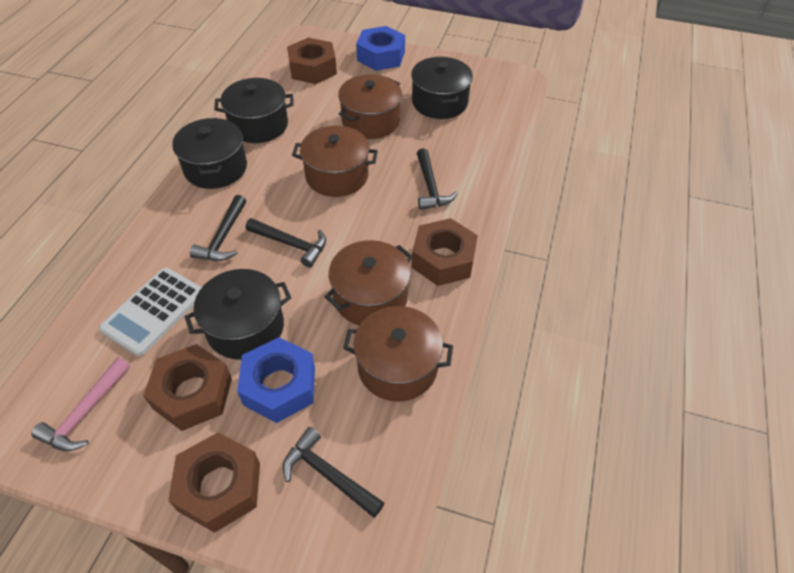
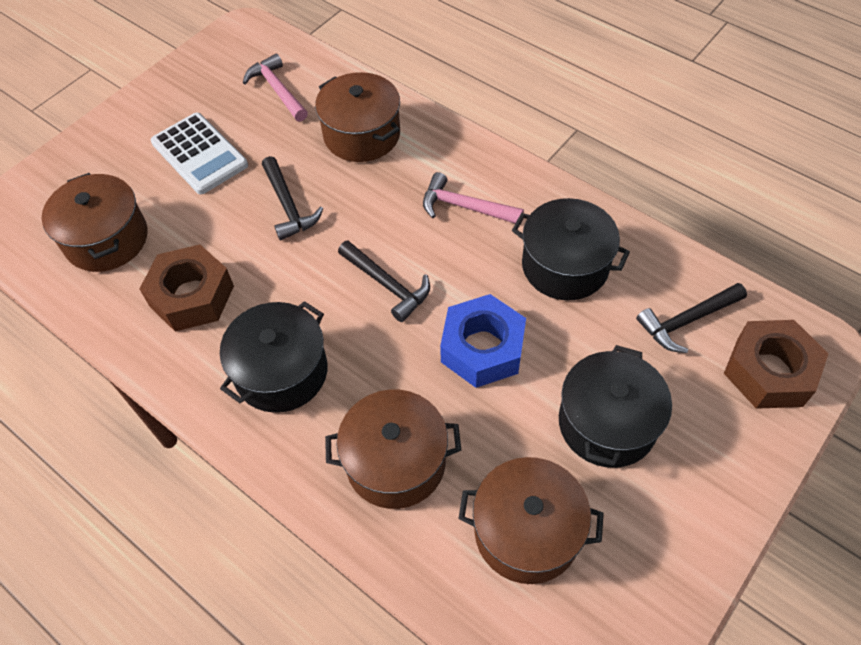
black hammer: 4 -> 3
black pot: 4 -> 3
blue nut: 2 -> 1
brown nut: 4 -> 2
pink hammer: 1 -> 2

